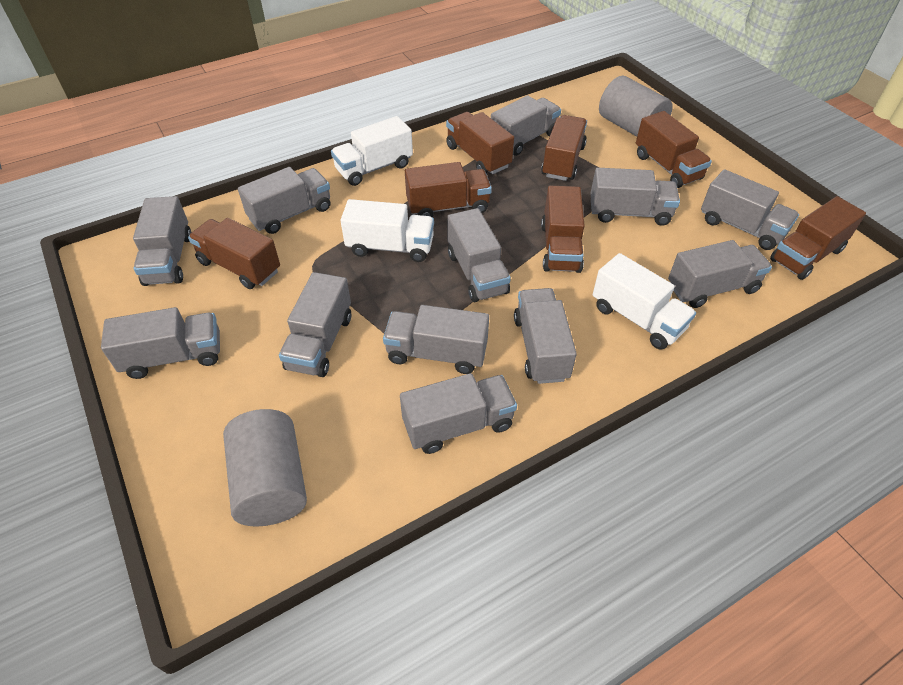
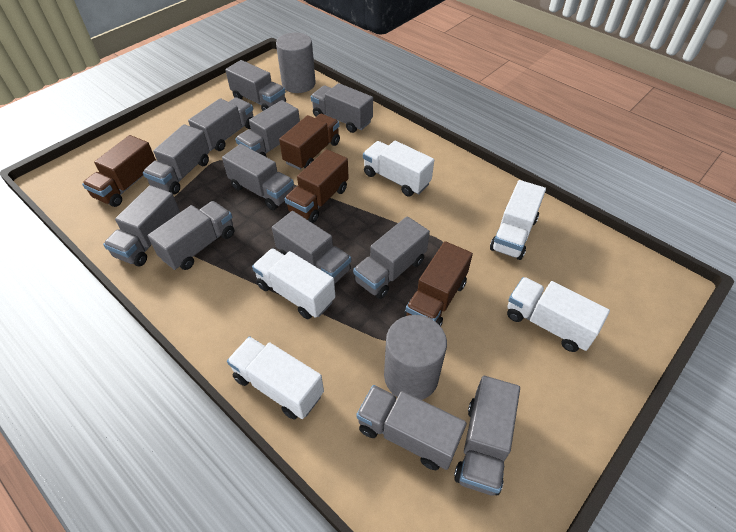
brown truck: 7 -> 4
white truck: 3 -> 5

